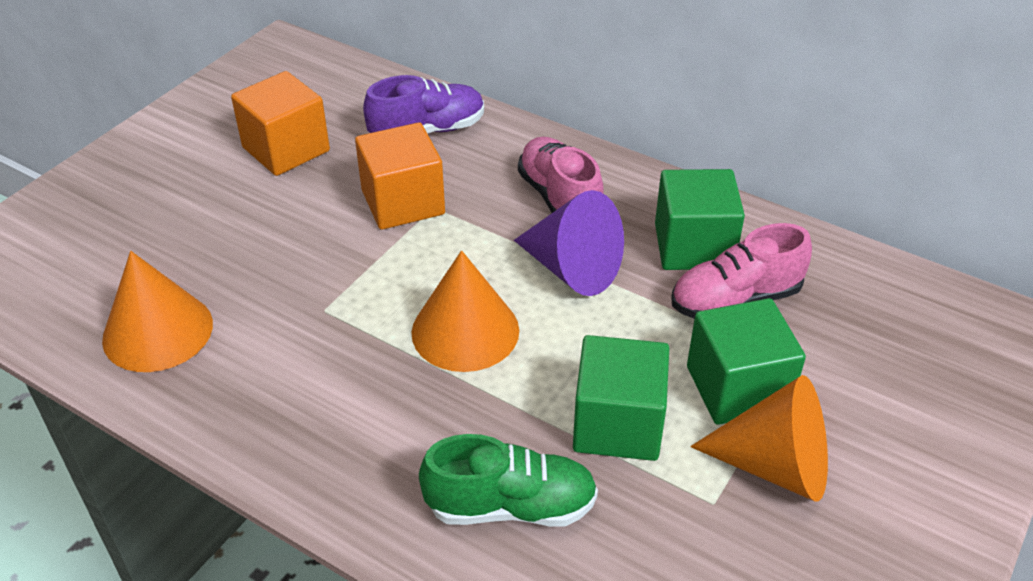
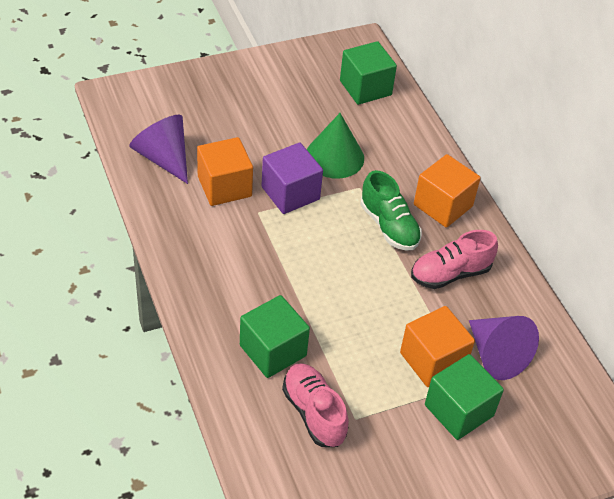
green cone: 0 -> 1
orange cone: 3 -> 0
orange cube: 2 -> 3
purple cone: 1 -> 2
purple cube: 0 -> 1
purple shoe: 1 -> 0

